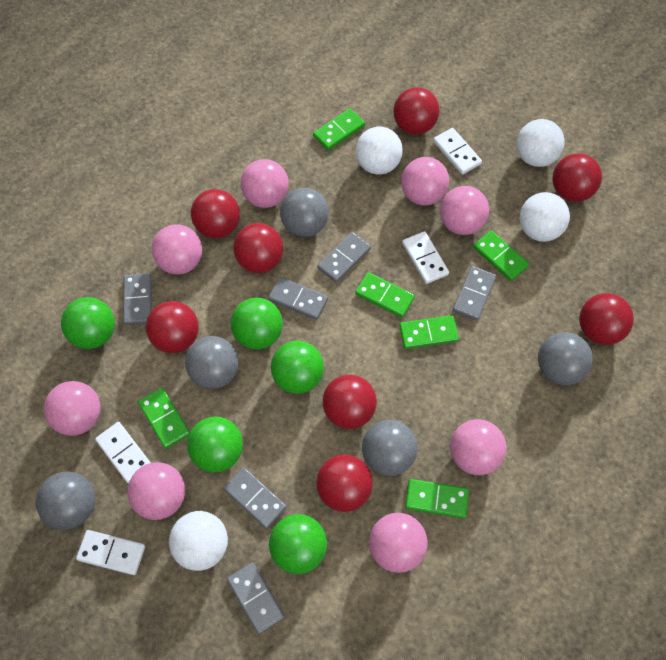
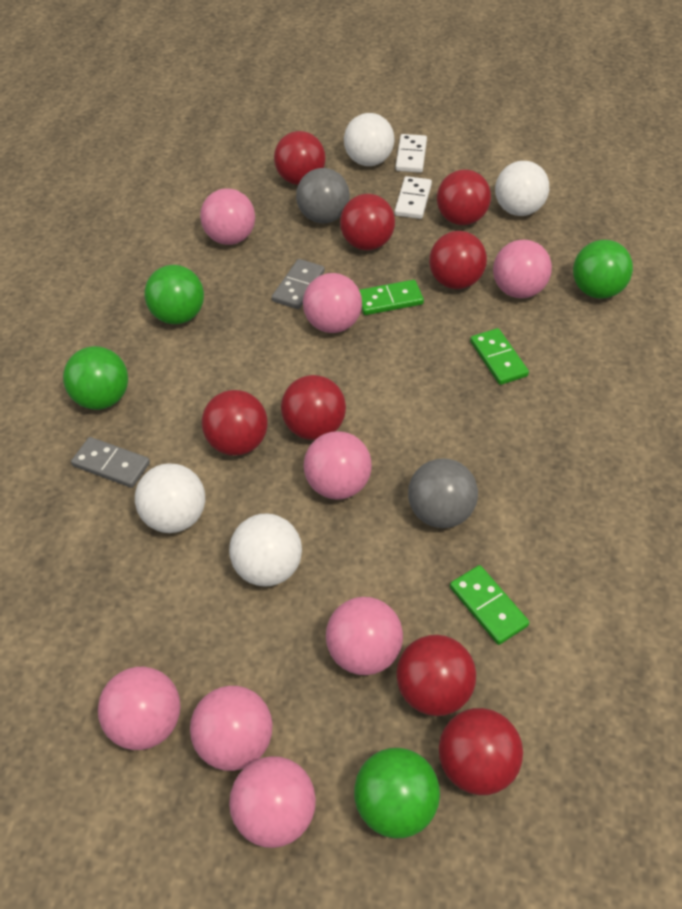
green ball: 5 -> 4
green domino: 6 -> 3
grey ball: 5 -> 2
grey domino: 6 -> 2
white domino: 4 -> 2

